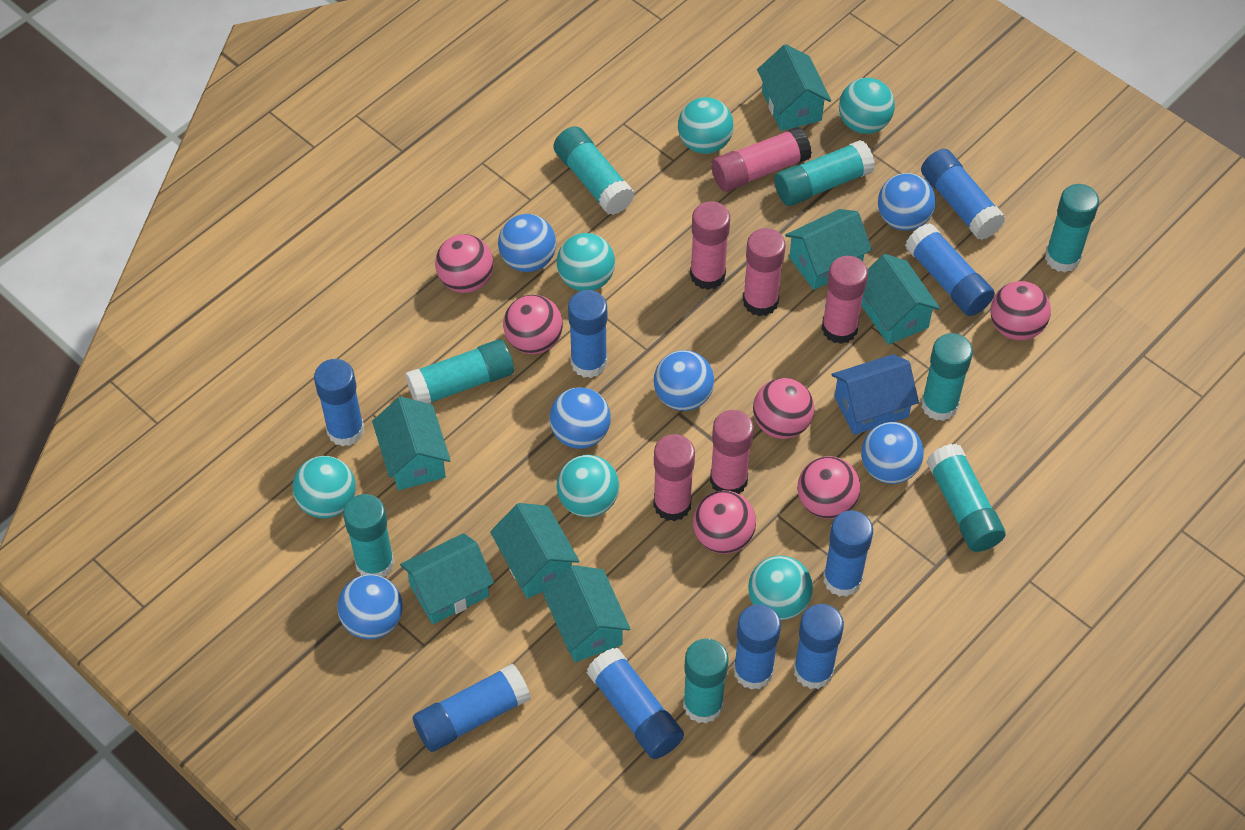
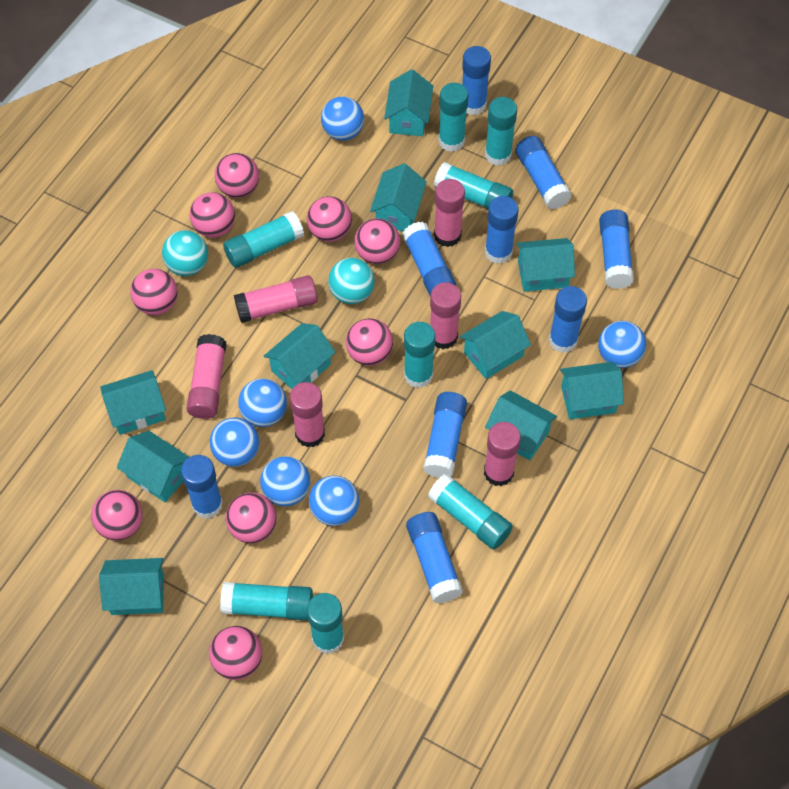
blue house: 1 -> 0
pink ball: 6 -> 9
turquoise ball: 6 -> 2
turquoise house: 7 -> 10

